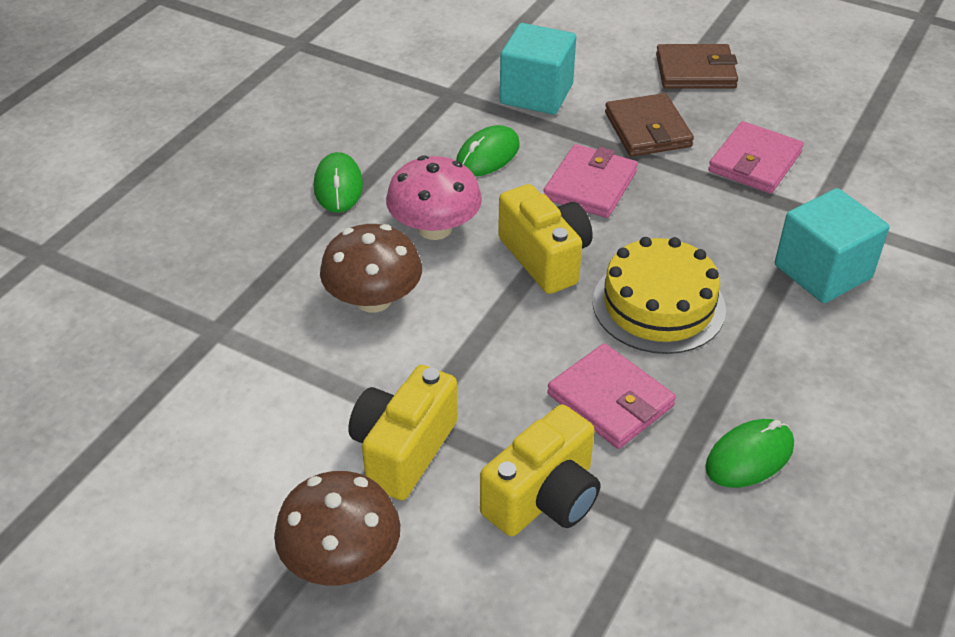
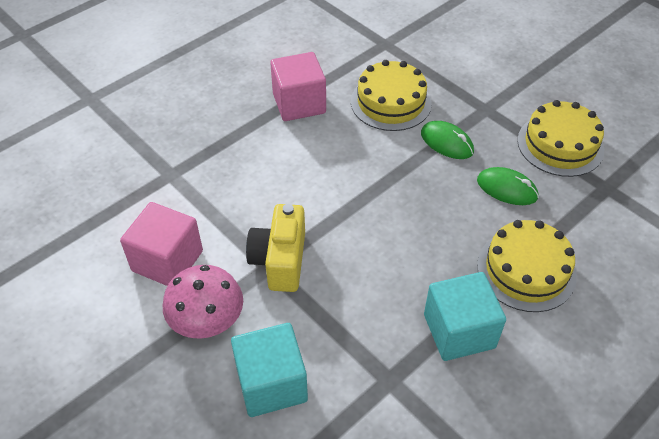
brown mushroom: 2 -> 0
brown wallet: 2 -> 0
green mouse: 3 -> 2
pink cube: 0 -> 2
pink wallet: 3 -> 0
yellow cake: 1 -> 3
yellow camera: 3 -> 1

